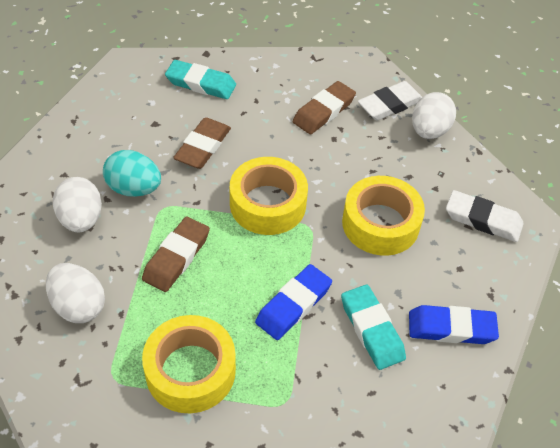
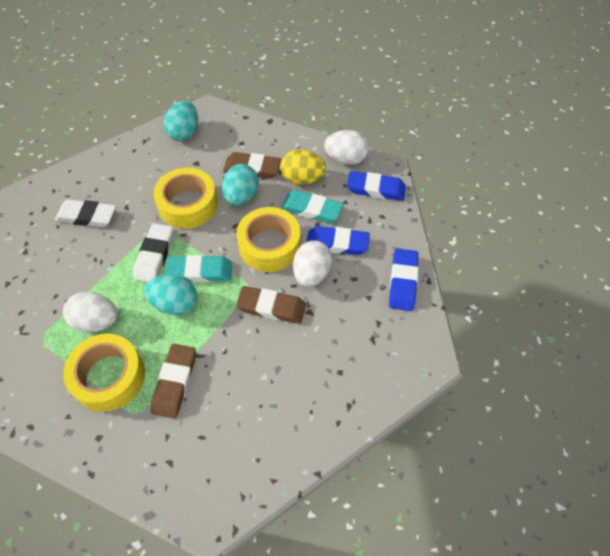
blue eraser: 2 -> 3
turquoise egg: 1 -> 3
yellow egg: 0 -> 1

